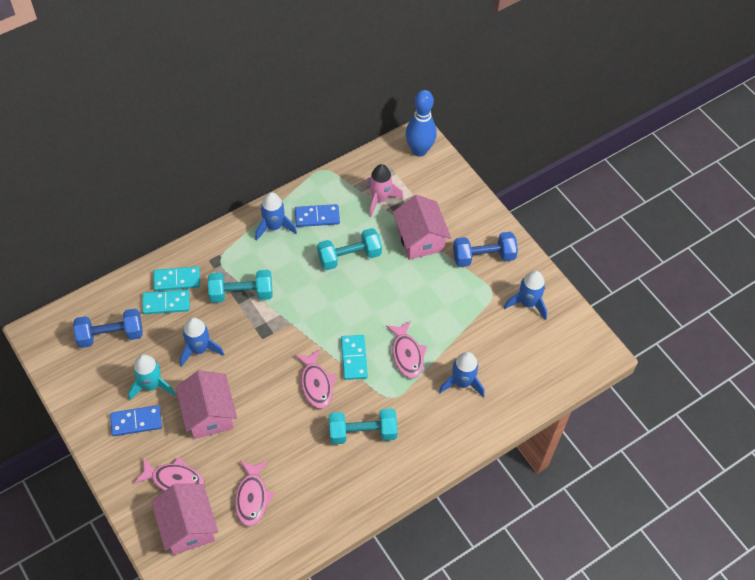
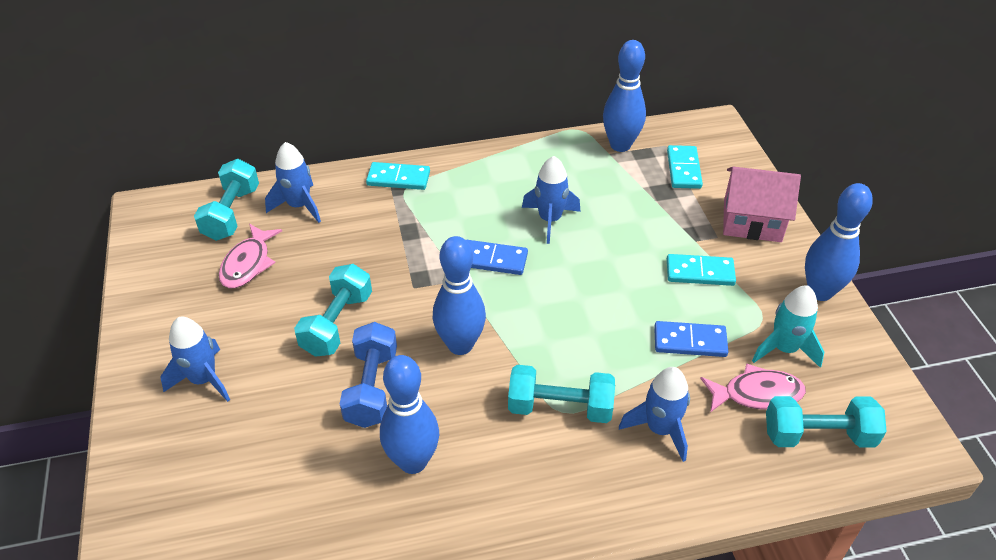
blue bowling pin: 1 -> 4
blue dumbbell: 2 -> 1
pink fish: 4 -> 2
pink house: 3 -> 1
pink rocket: 1 -> 0
turquoise dumbbell: 3 -> 4

